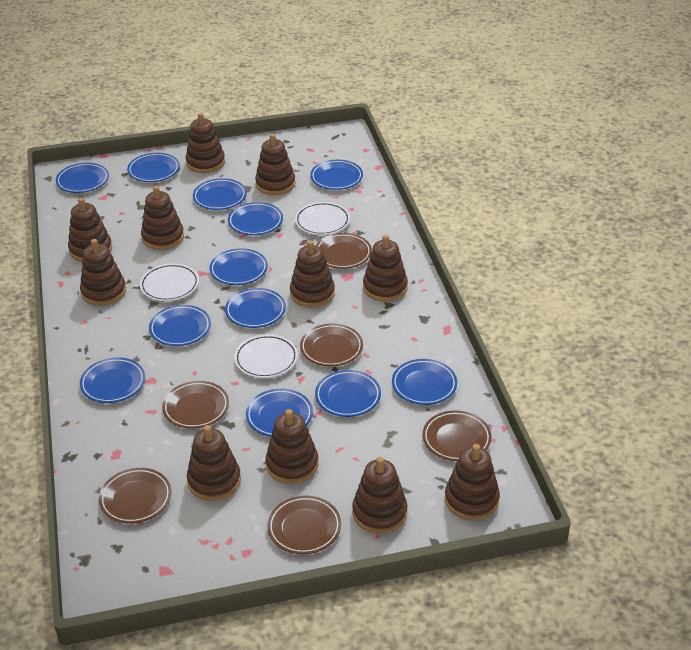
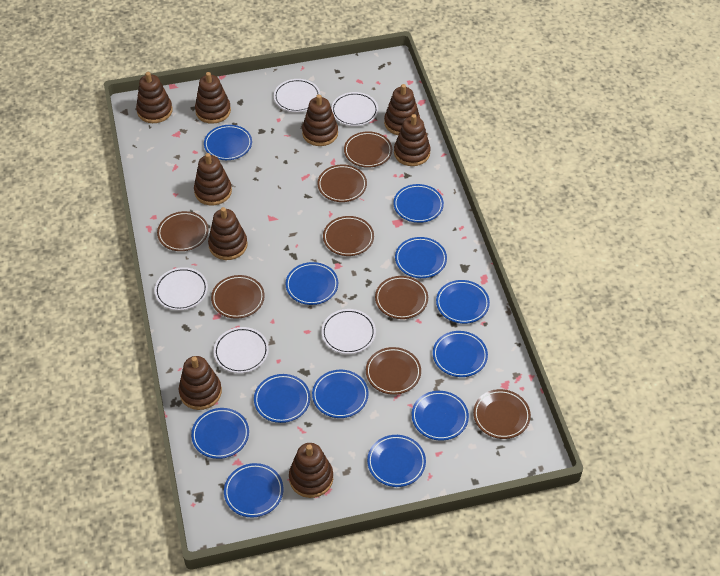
brown plate: 6 -> 8
brown stacking toy: 11 -> 9
white plate: 3 -> 5

